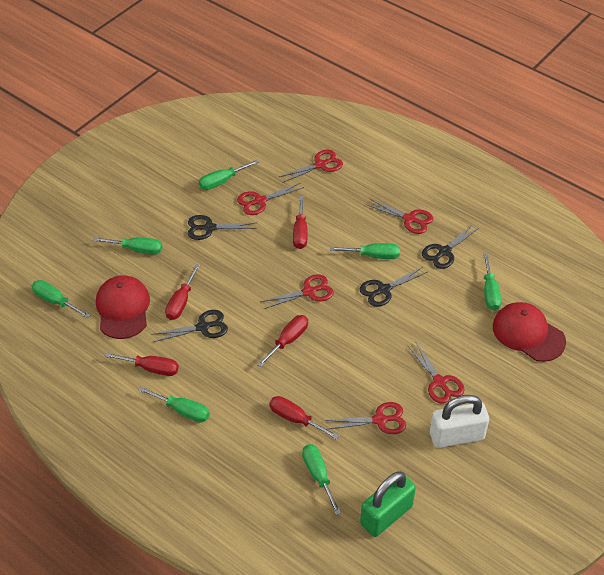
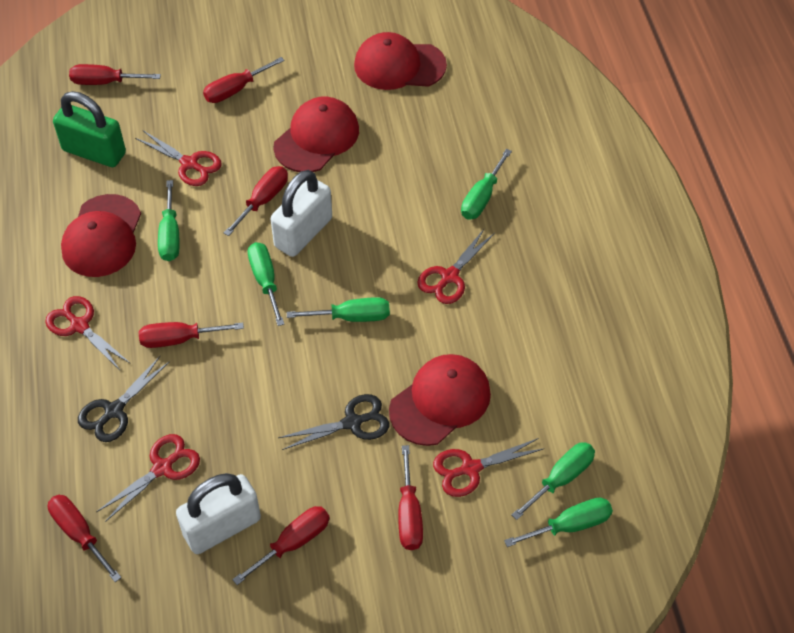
black scissors: 4 -> 2
green screwdriver: 7 -> 6
red cap: 2 -> 4
red scissors: 6 -> 5
red screwdriver: 5 -> 7
white padlock: 1 -> 2

